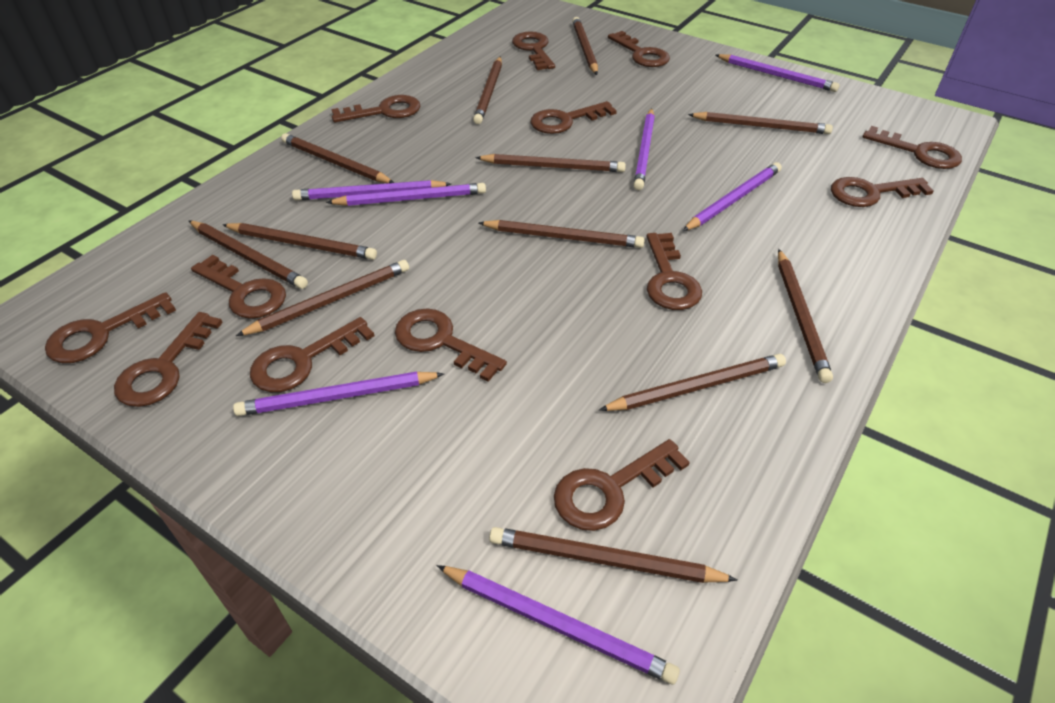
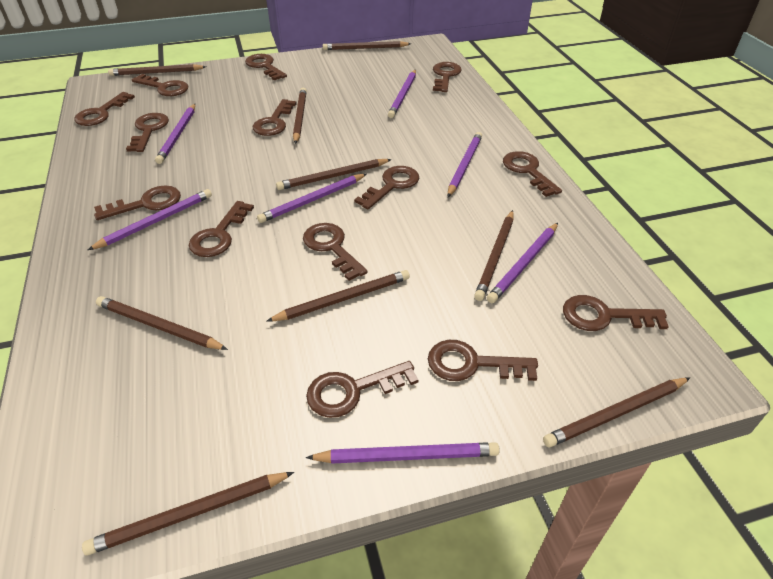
brown key: 13 -> 14
brown pencil: 12 -> 9

